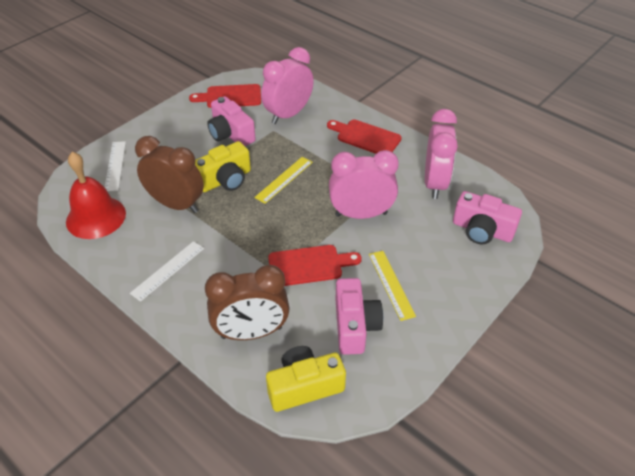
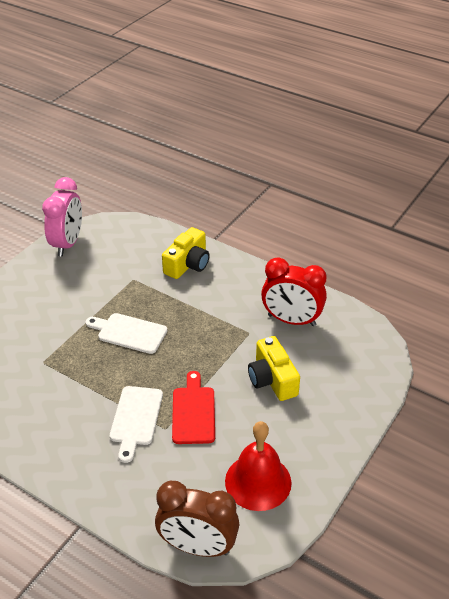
brown clock: 2 -> 1
pink camera: 3 -> 0
pink clock: 3 -> 1
red clock: 0 -> 1
red cutting board: 3 -> 1
white cutting board: 0 -> 2
white ruler: 2 -> 0
yellow ruler: 2 -> 0

